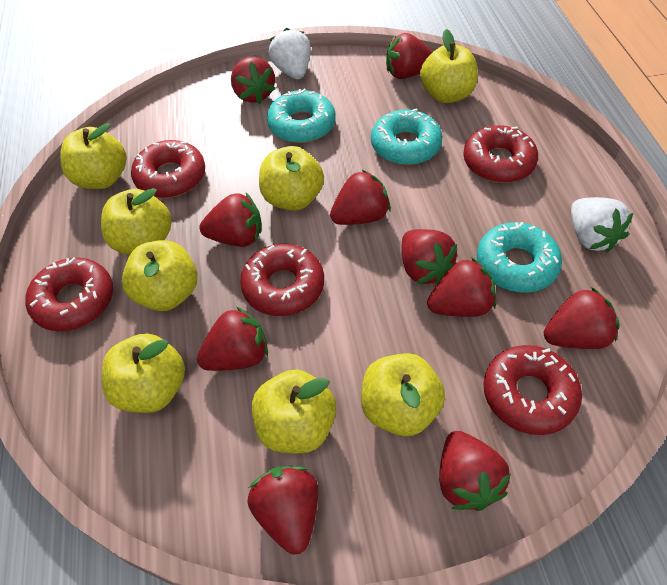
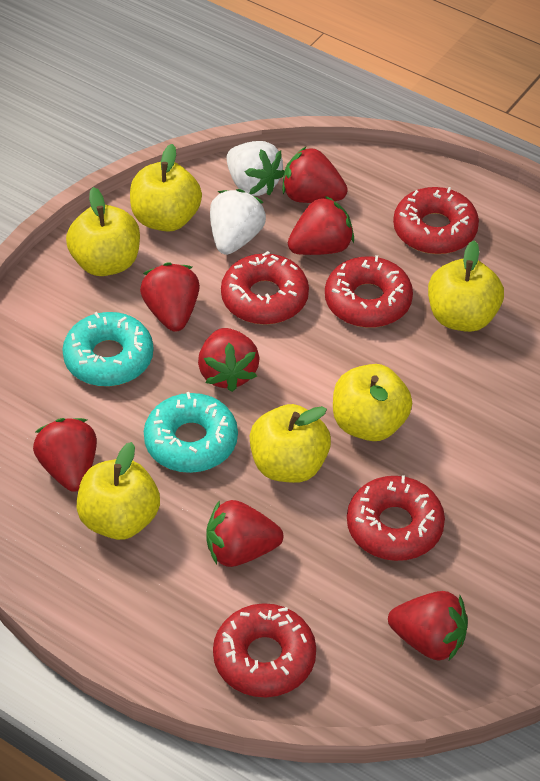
red strawberry: 10 -> 7
turquoise donut: 3 -> 2
yellow apple: 8 -> 6

